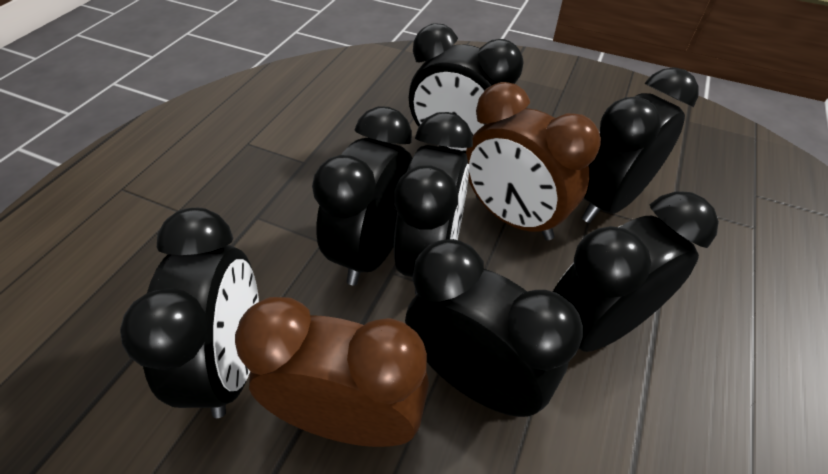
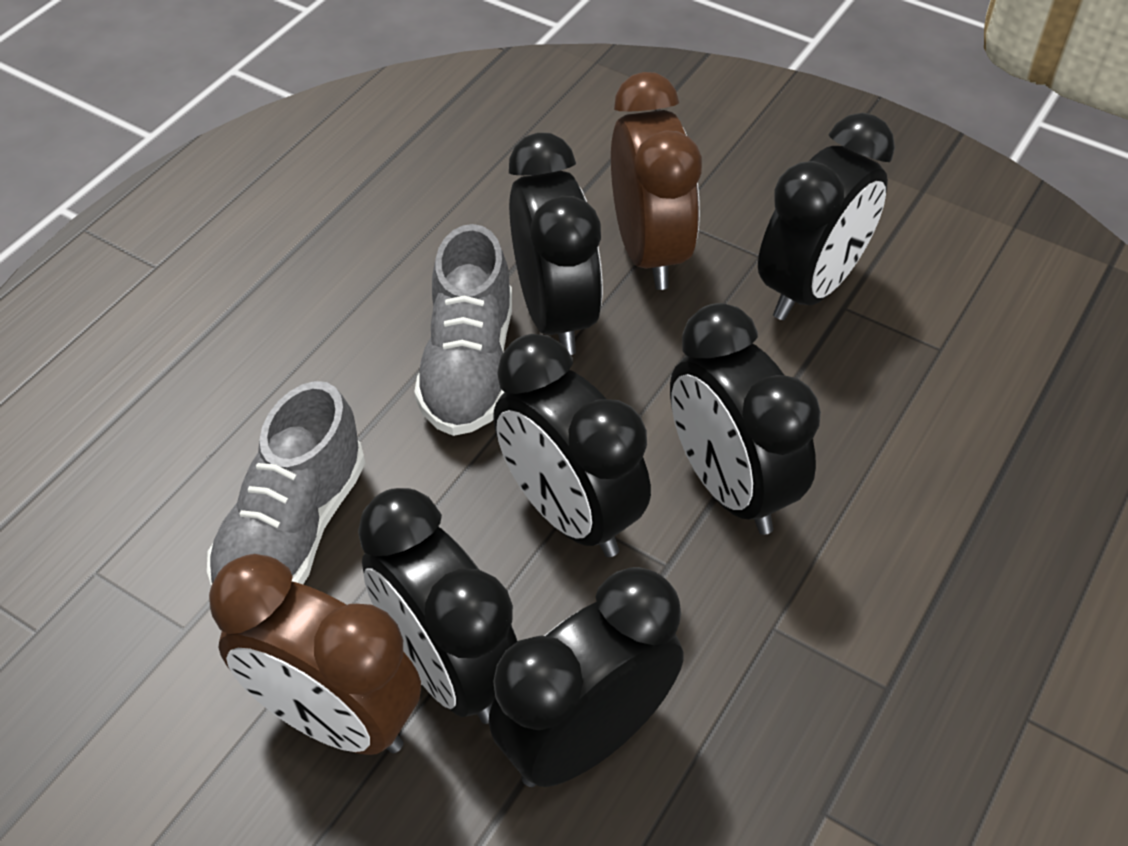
black clock: 7 -> 6
grey shoe: 0 -> 2

